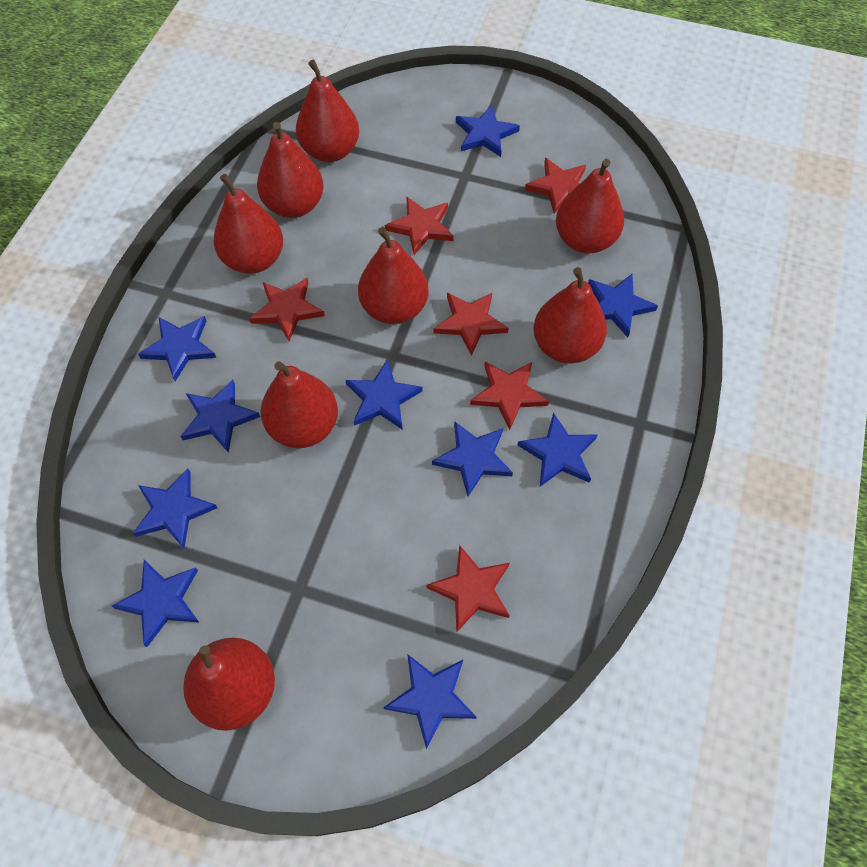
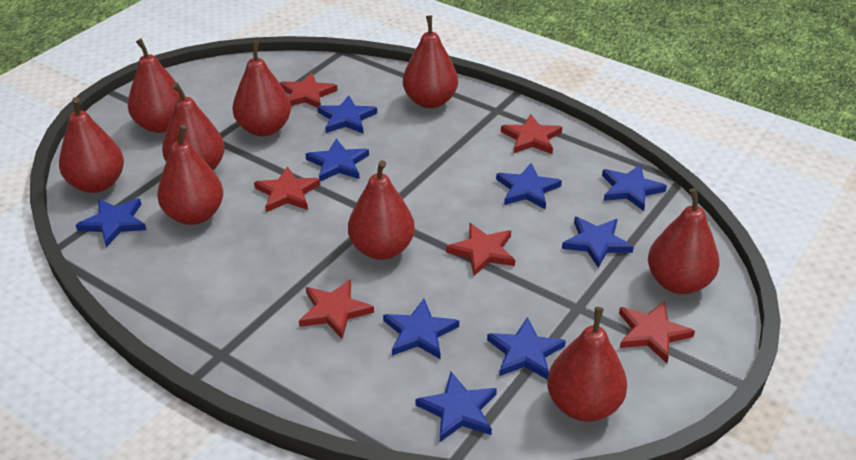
blue star: 10 -> 9
red pear: 8 -> 9

